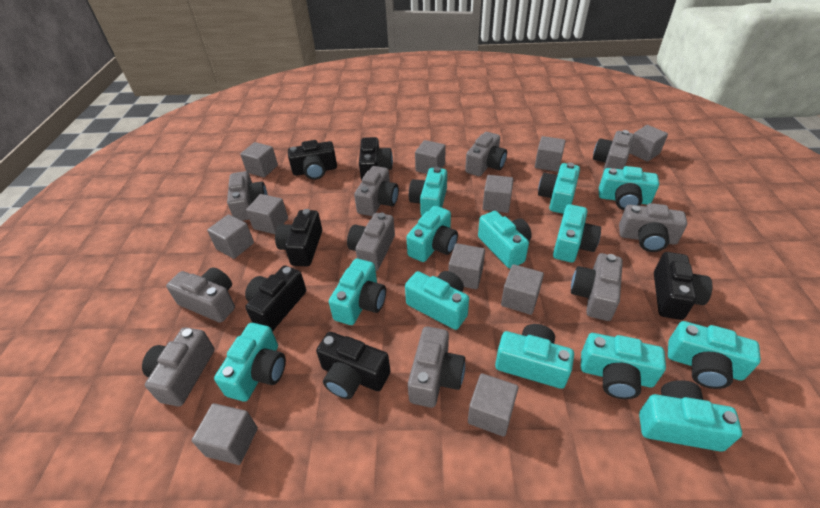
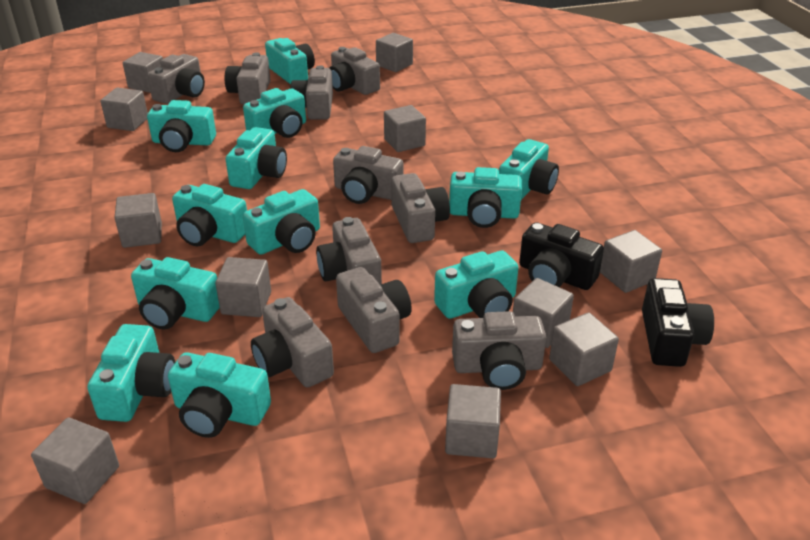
black camera: 6 -> 2
turquoise camera: 13 -> 12

